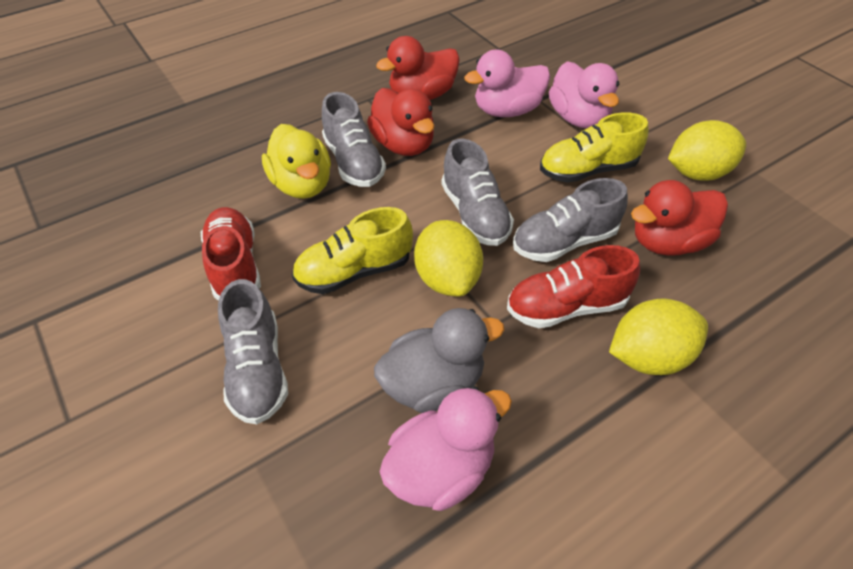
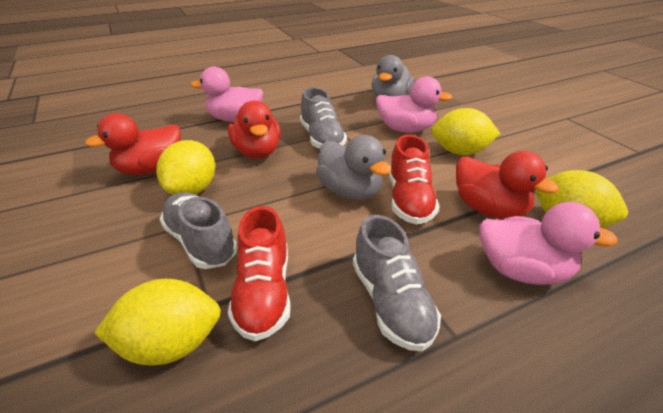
grey duck: 1 -> 2
grey shoe: 4 -> 3
yellow duck: 1 -> 0
yellow lemon: 3 -> 4
yellow shoe: 2 -> 0

